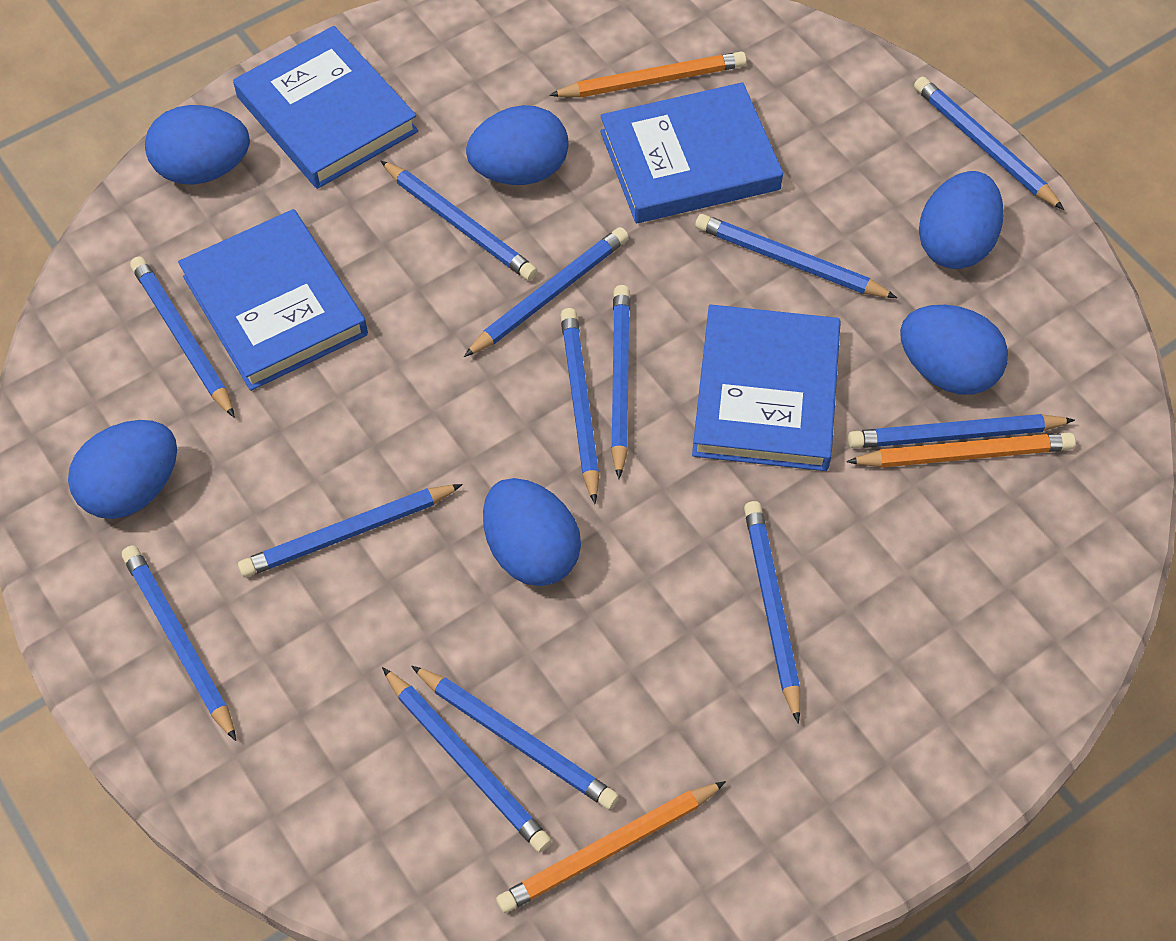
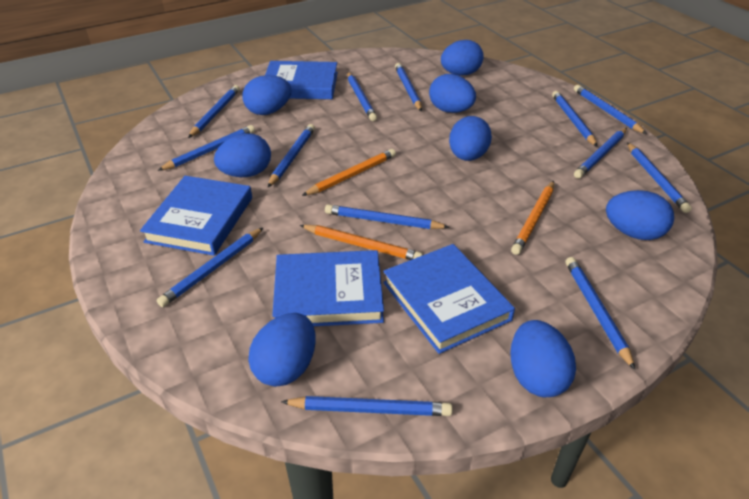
blue egg: 6 -> 8

